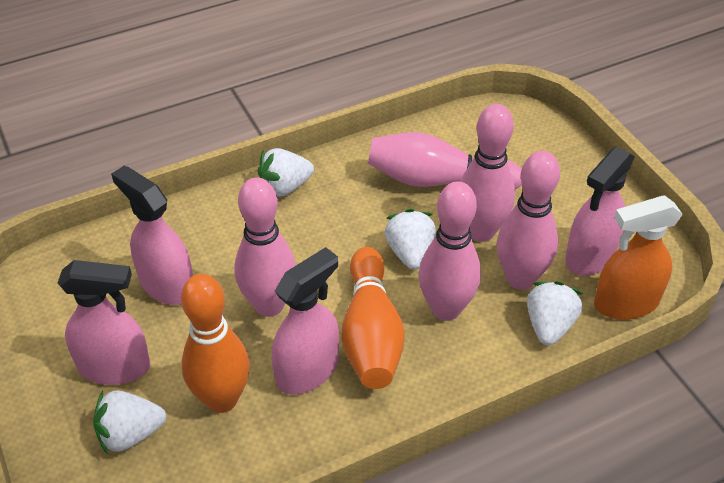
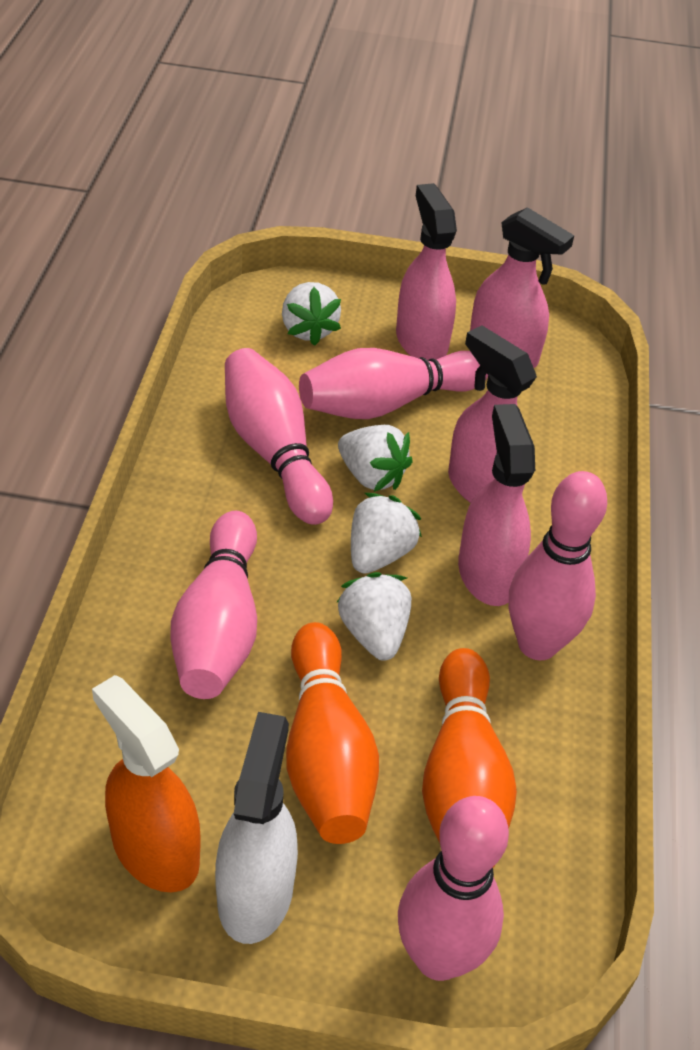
white spray bottle: 0 -> 1

